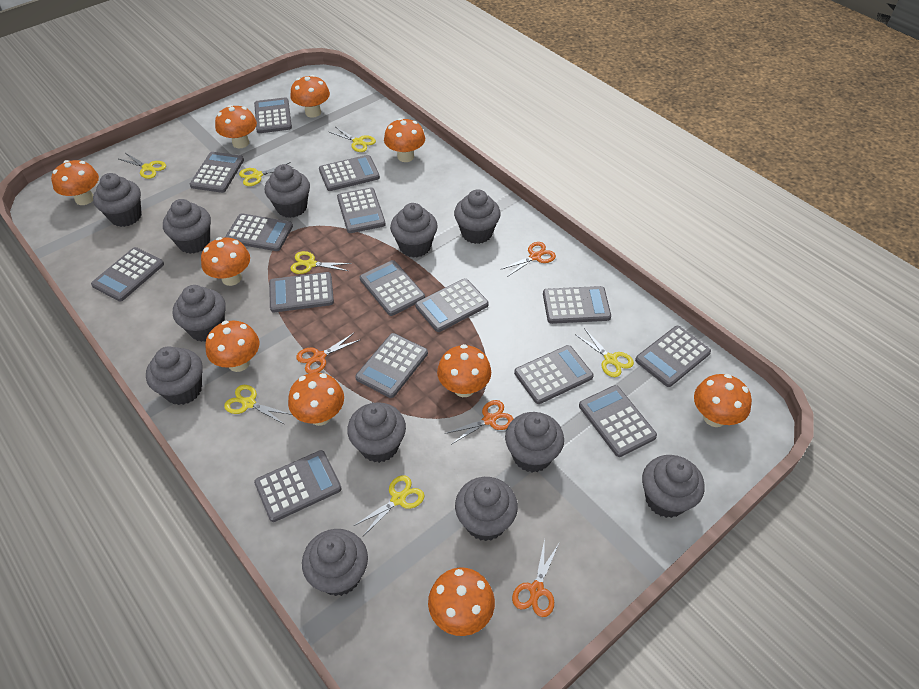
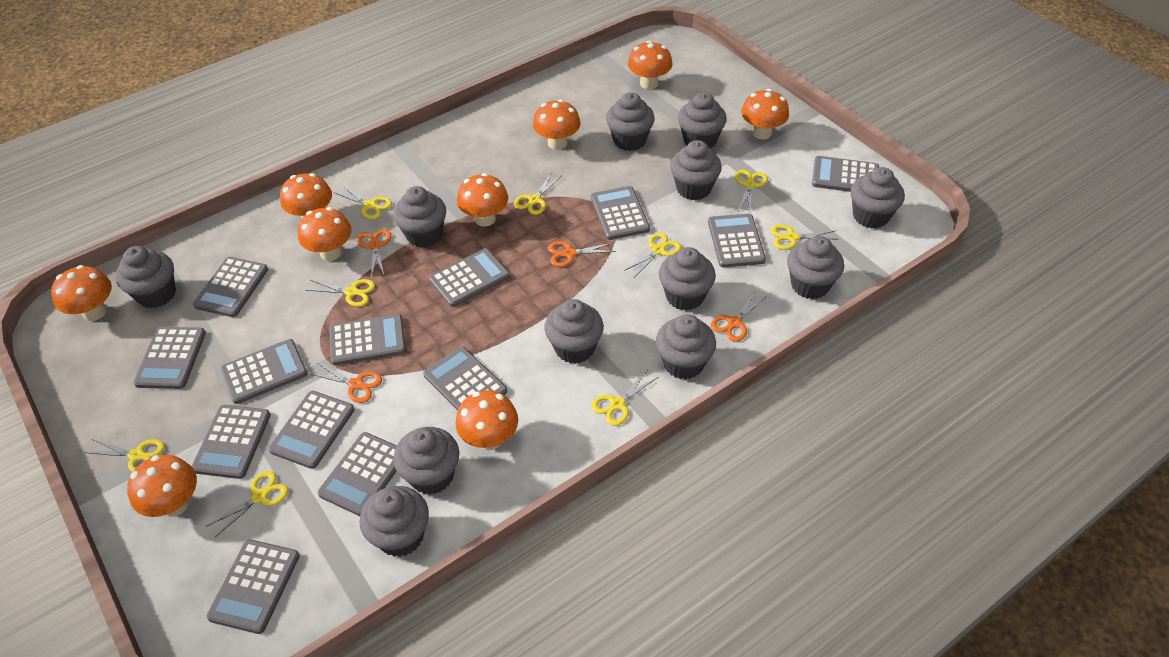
grey calculator: 15 -> 13
orange mushroom: 10 -> 9
yellow scissors: 7 -> 9

